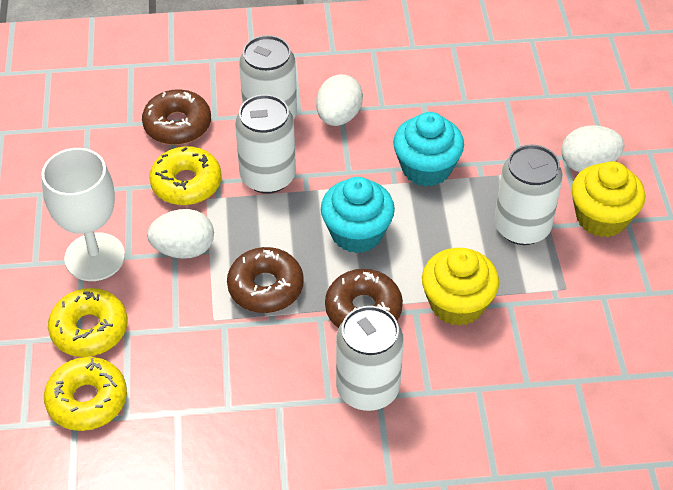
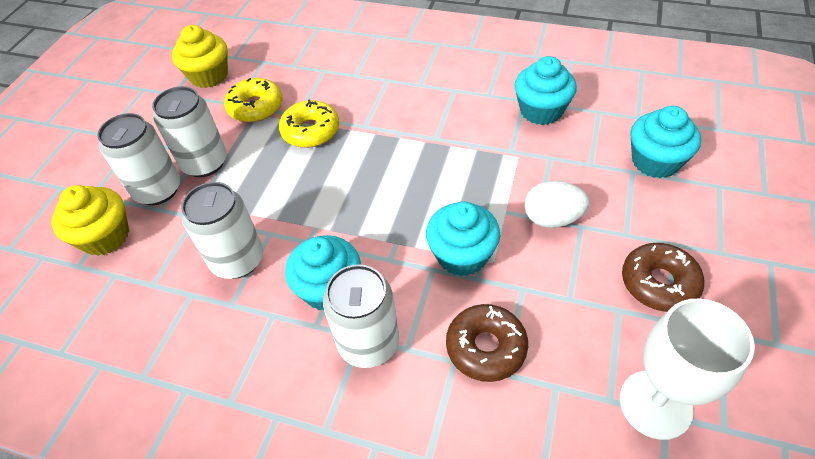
brown donut: 3 -> 2
turquoise cupcake: 2 -> 4
white egg: 3 -> 1
yellow donut: 3 -> 2

